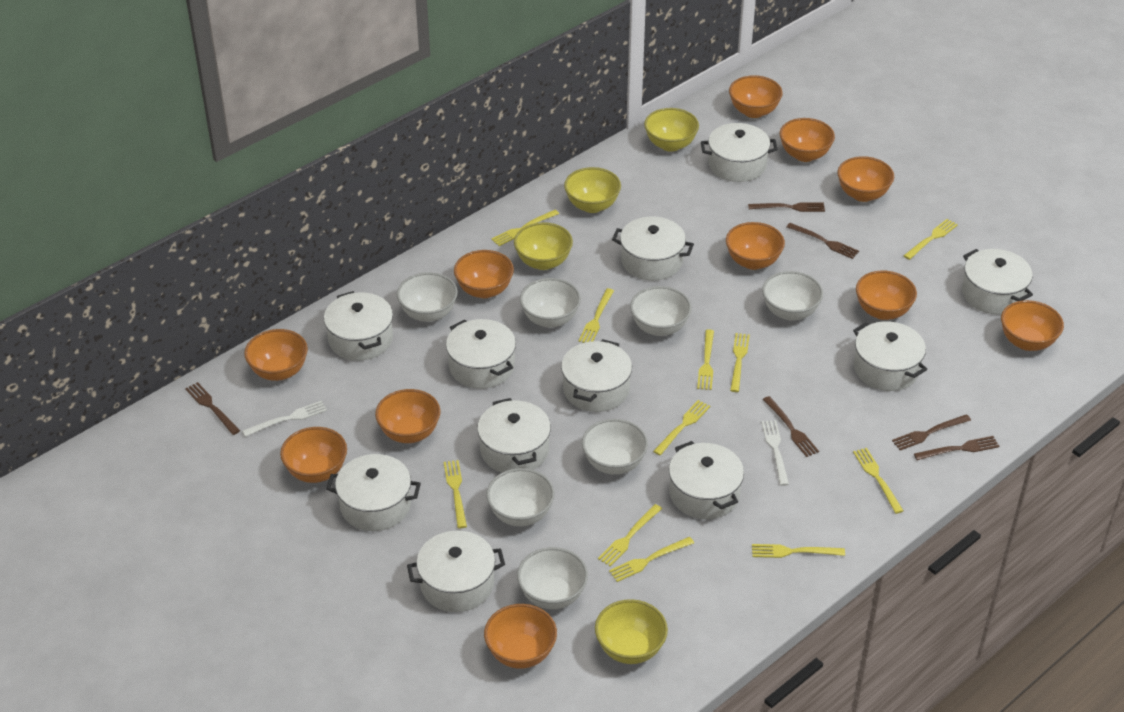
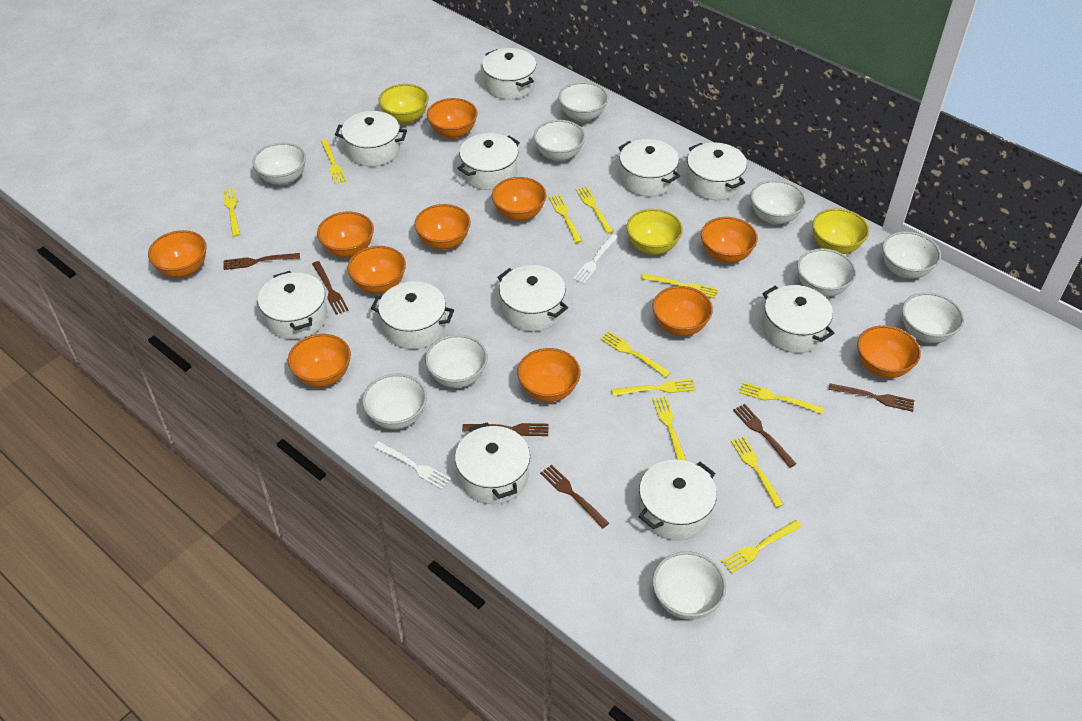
white bowl: 7 -> 10
yellow bowl: 4 -> 3

